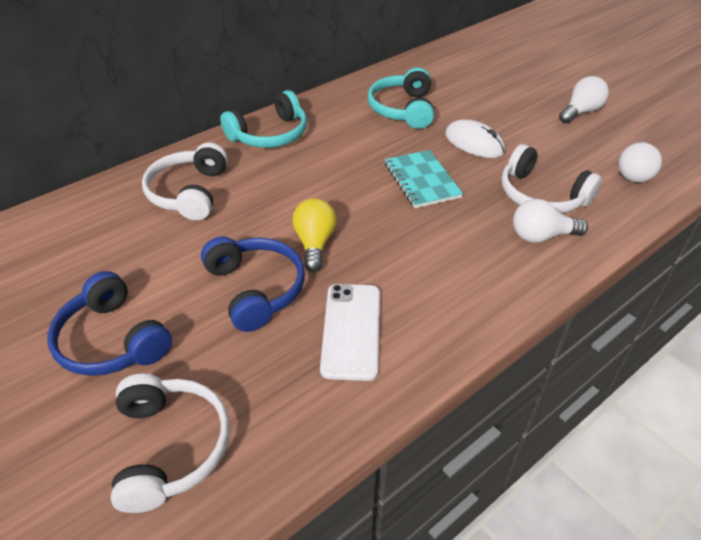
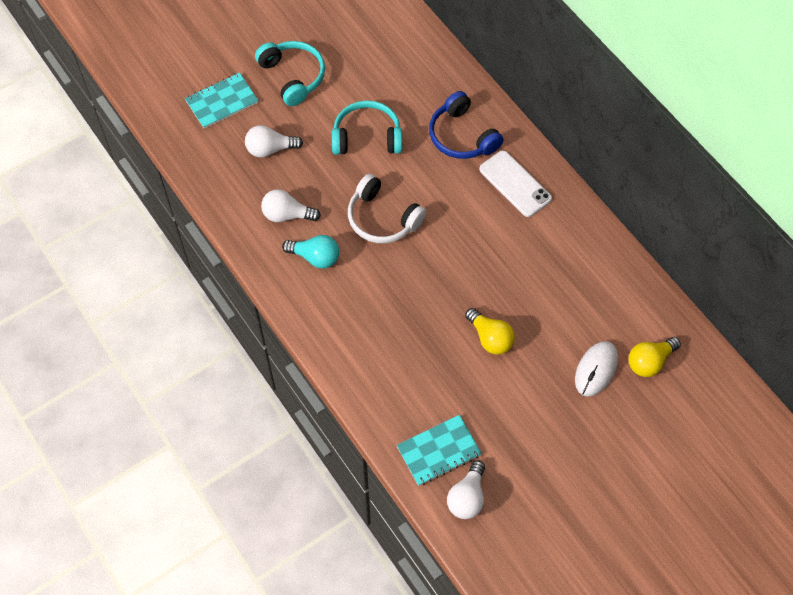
blue headphones: 2 -> 1
turquoise light bulb: 0 -> 1
turquoise notebook: 1 -> 2
white headphones: 3 -> 1
yellow light bulb: 1 -> 2

